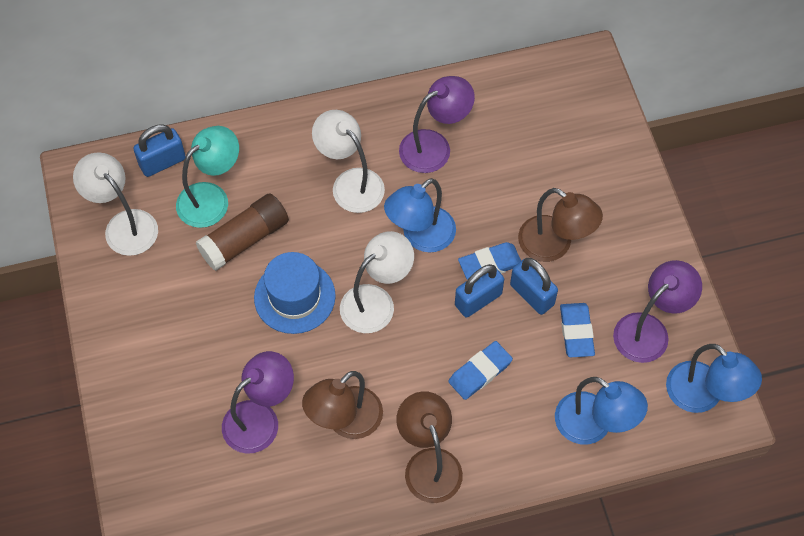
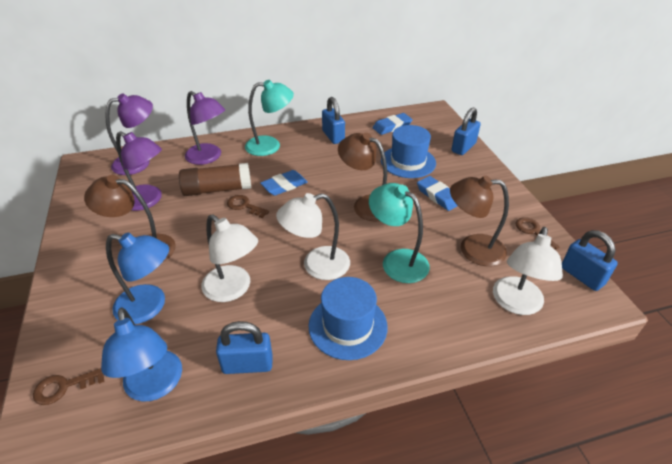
blue hat: 1 -> 2
blue lamp: 3 -> 2
blue padlock: 3 -> 4
brown key: 0 -> 3
turquoise lamp: 1 -> 2

